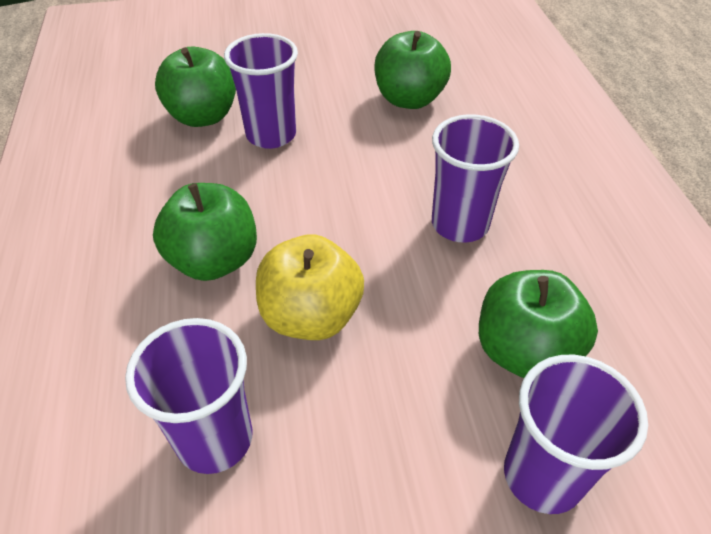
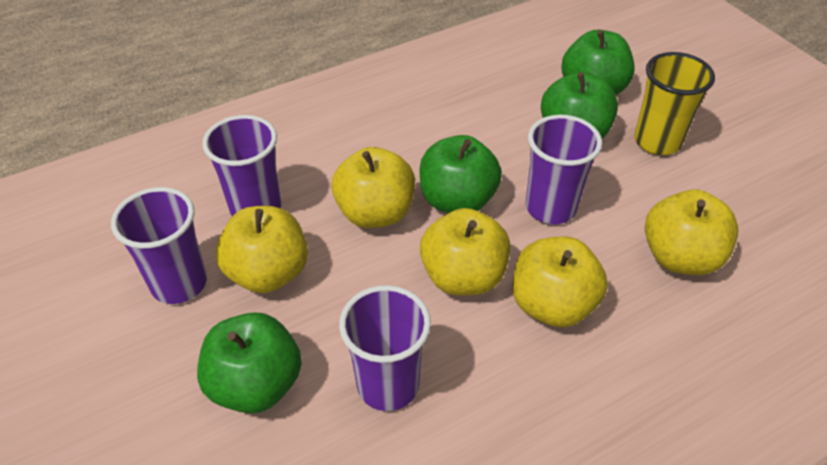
yellow apple: 1 -> 5
yellow cup: 0 -> 1

